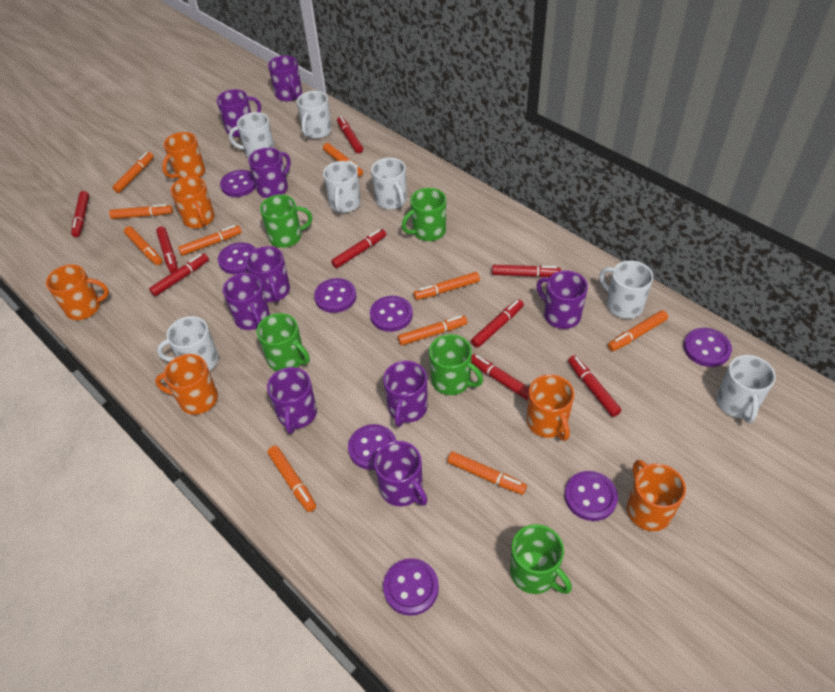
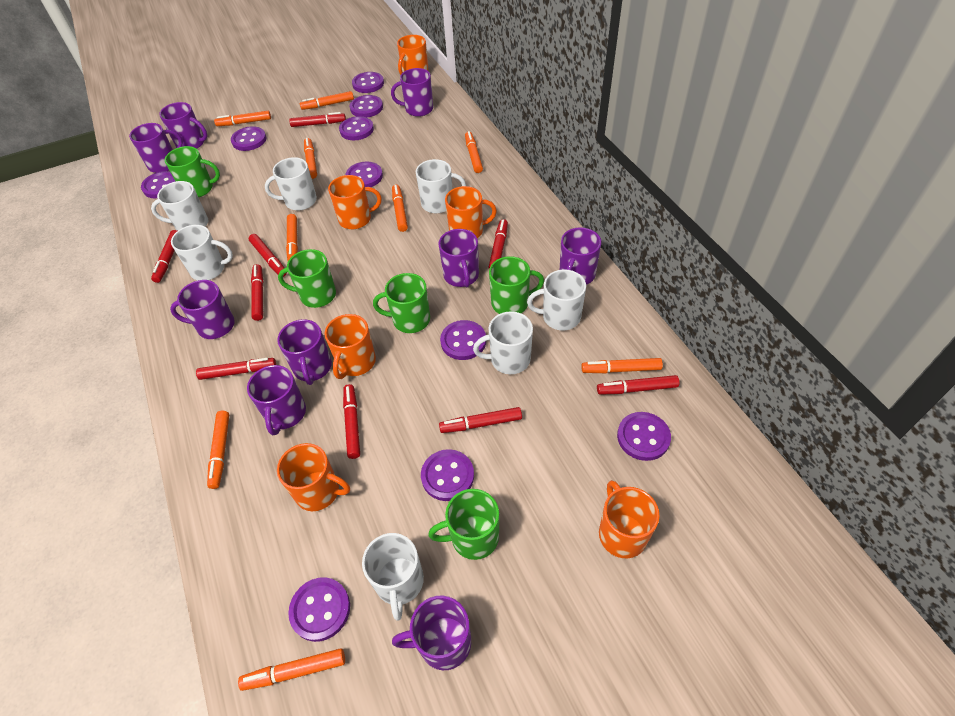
orange marker: 10 -> 9
purple button: 8 -> 10

